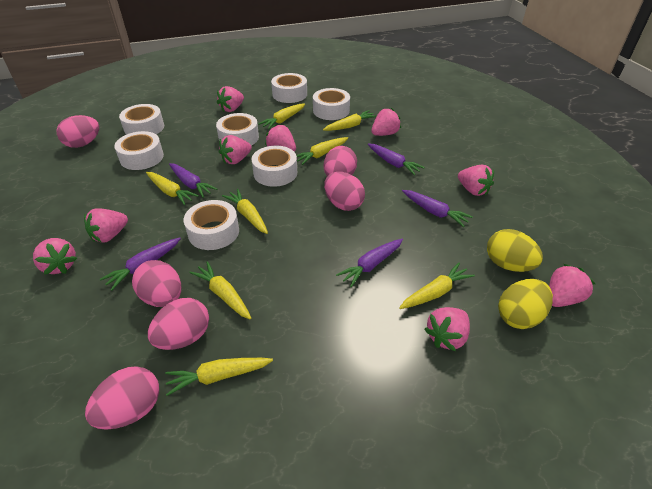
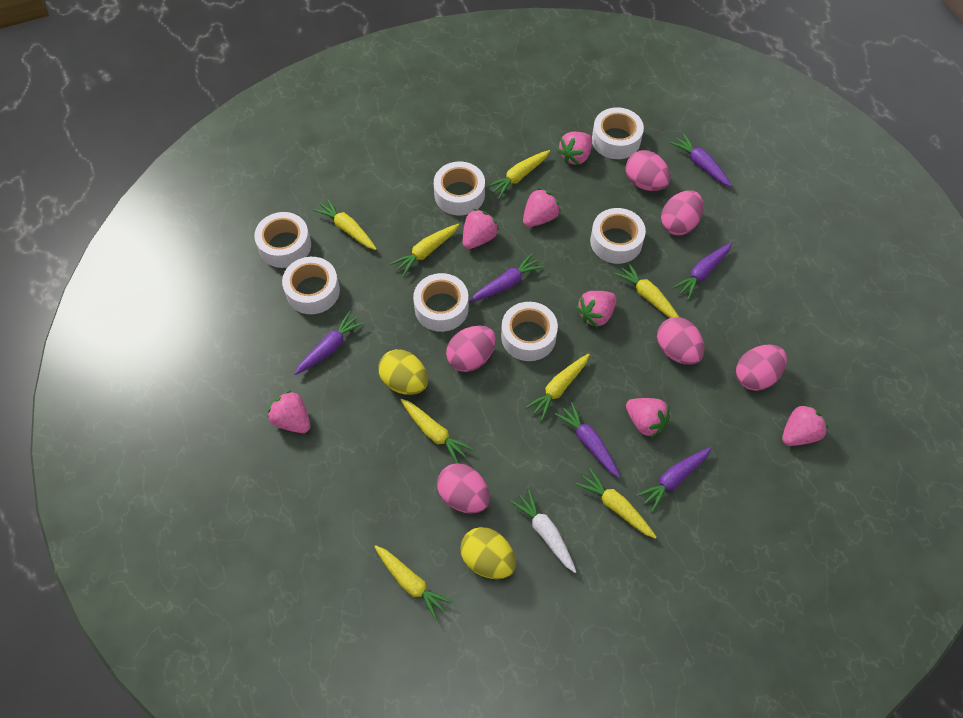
pink strawberry: 9 -> 7
purple carrot: 5 -> 6
white carrot: 0 -> 1

